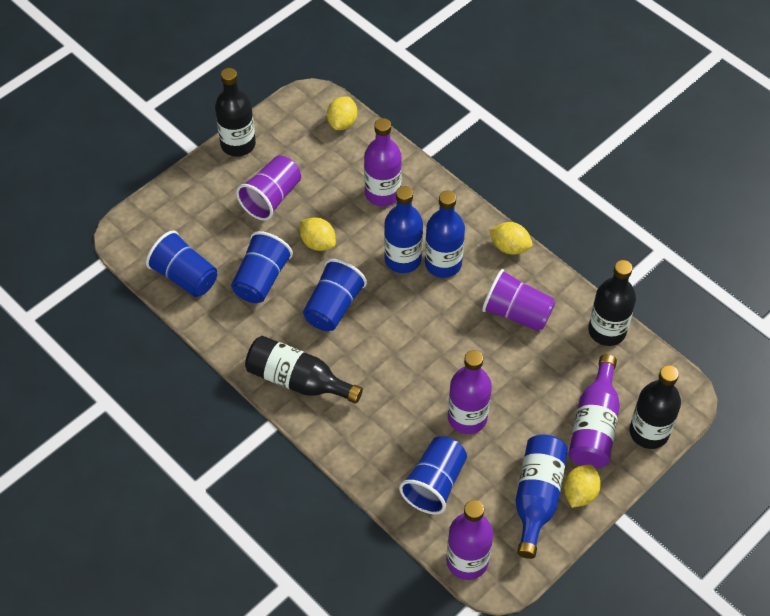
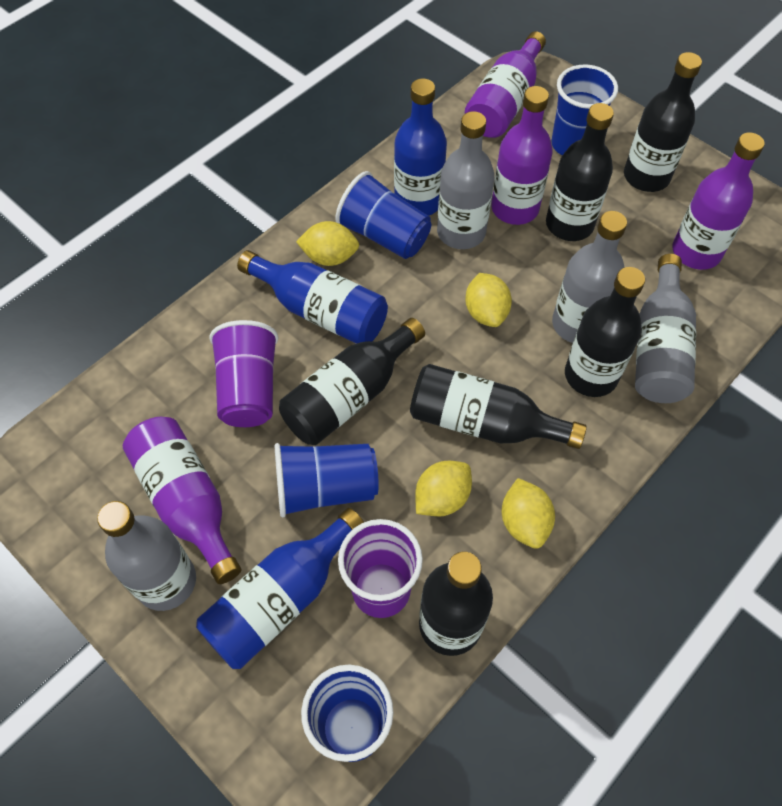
black bottle: 4 -> 6
grey bottle: 0 -> 4

